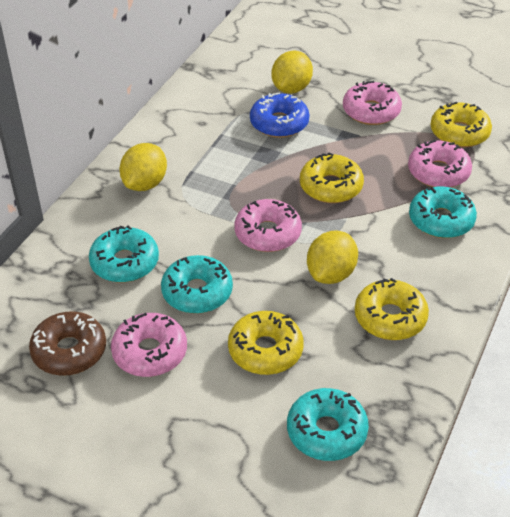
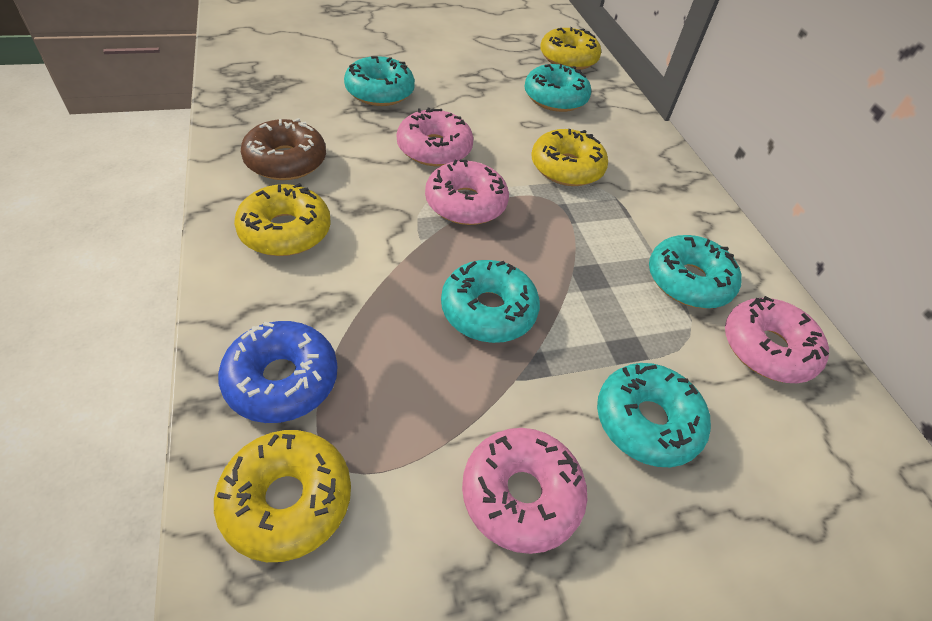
turquoise donut: 4 -> 5
yellow lemon: 3 -> 0

